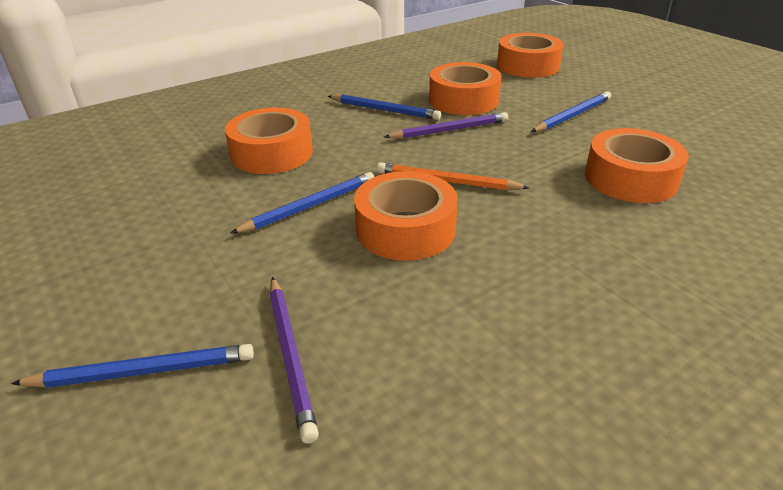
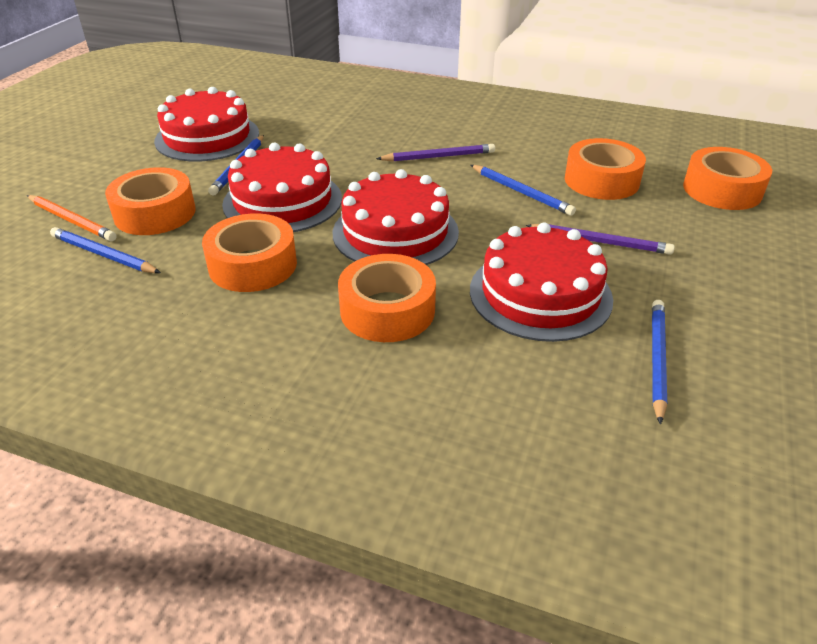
red cake: 0 -> 4

